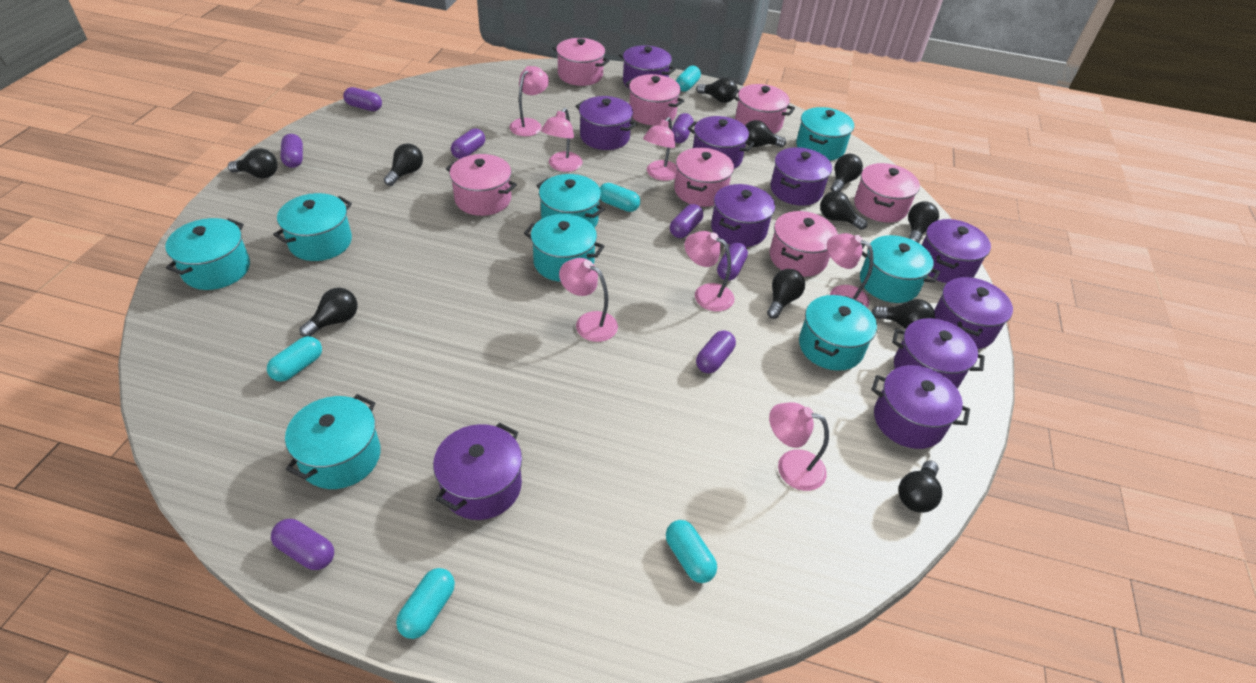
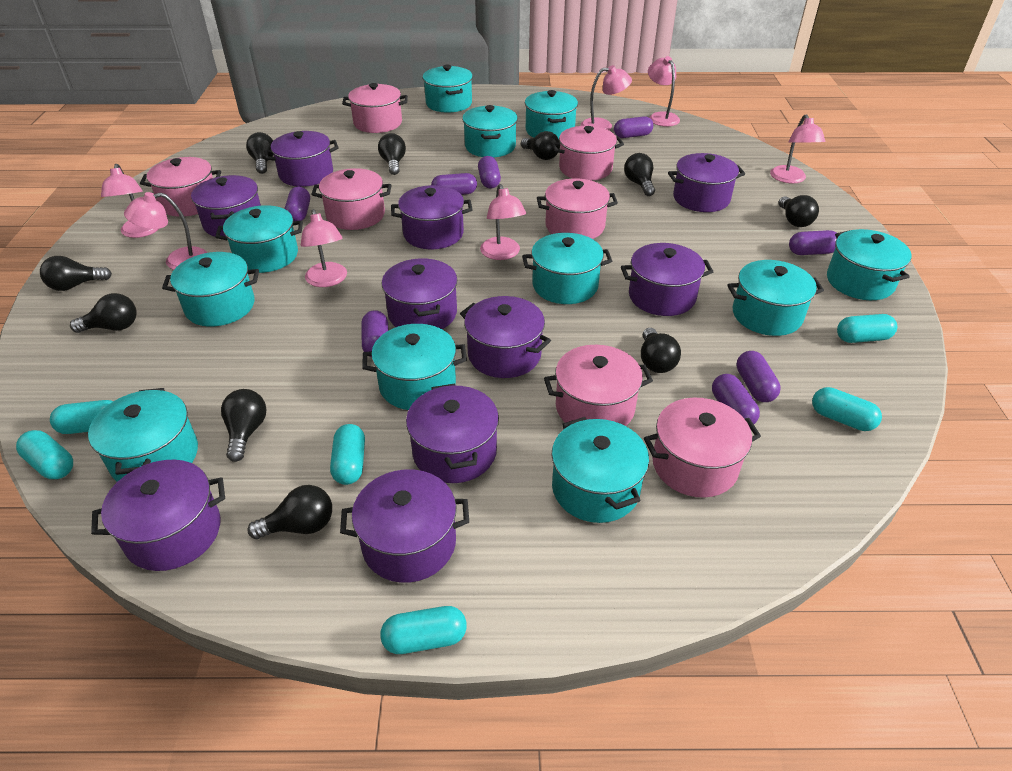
black light bulb: 11 -> 10
turquoise capsule: 5 -> 6
turquoise pot: 8 -> 11

